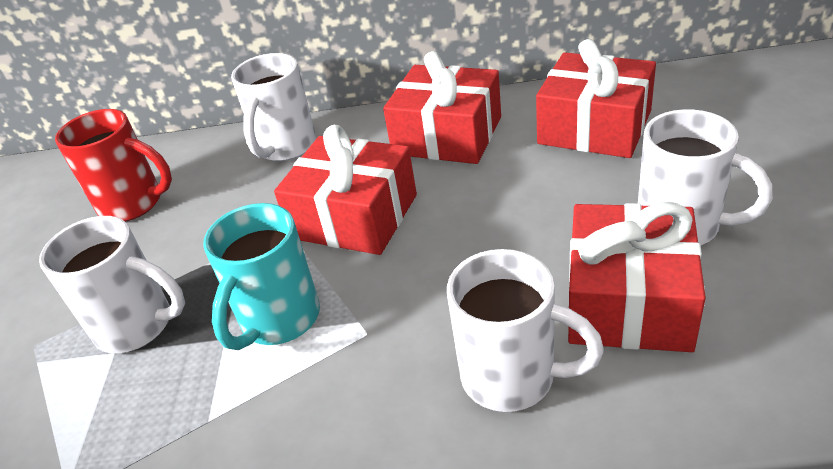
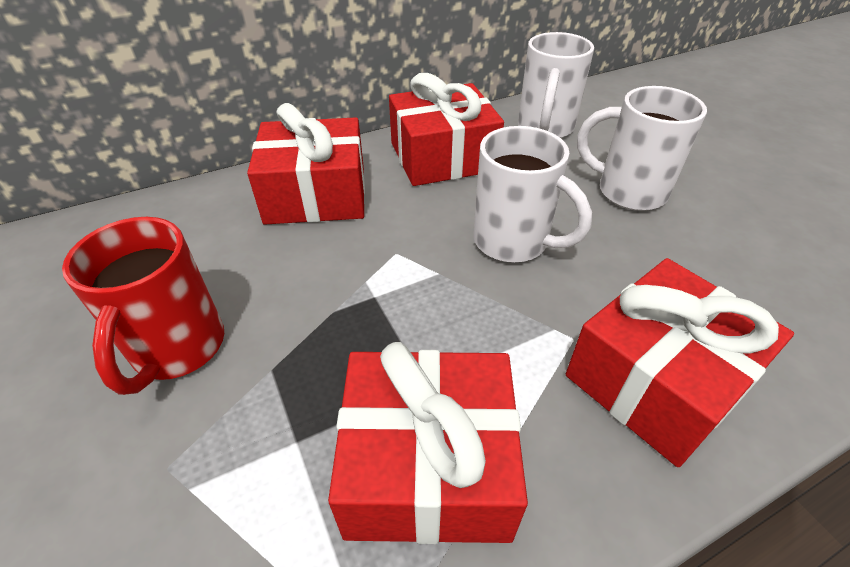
turquoise mug: 1 -> 0
white mug: 4 -> 3

